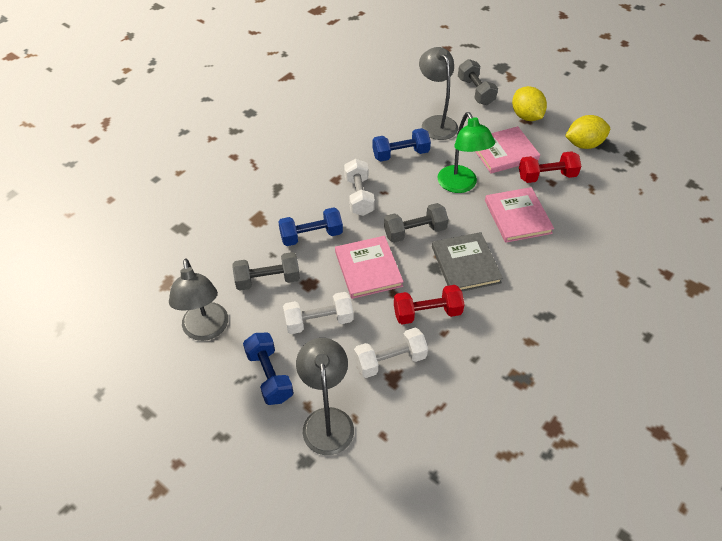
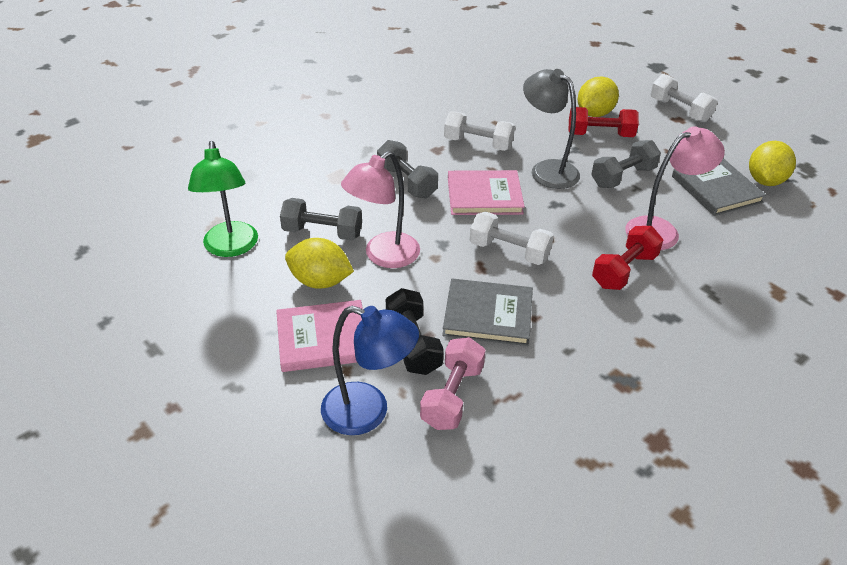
black dumbbell: 0 -> 1
blue dumbbell: 3 -> 0
blue lamp: 0 -> 1
grey book: 1 -> 2
grey lamp: 3 -> 1
pink book: 3 -> 2
pink dumbbell: 0 -> 1
pink lamp: 0 -> 2
yellow lemon: 2 -> 3

